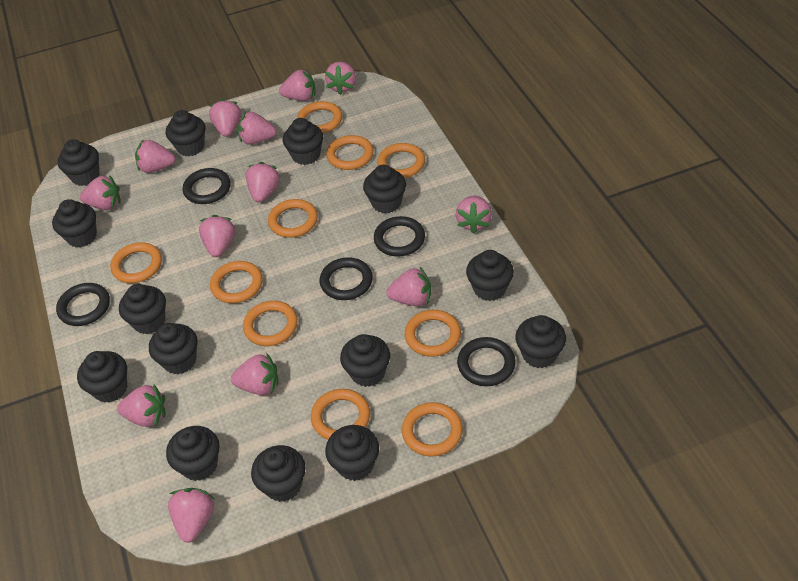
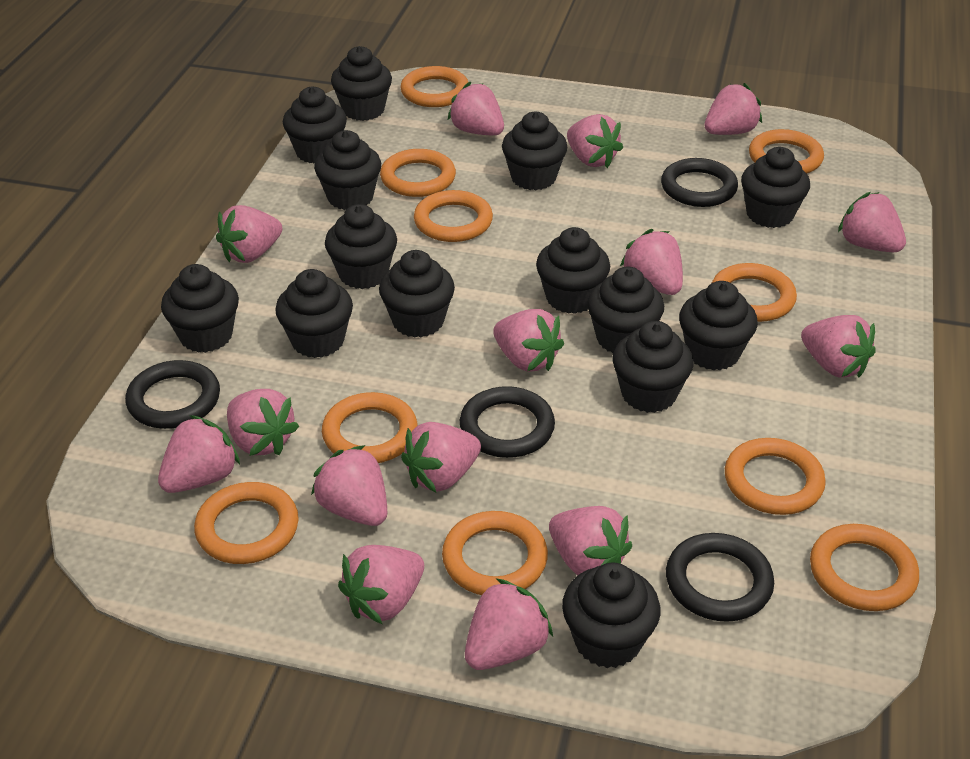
black ring: 5 -> 4
pink strawberry: 13 -> 15

